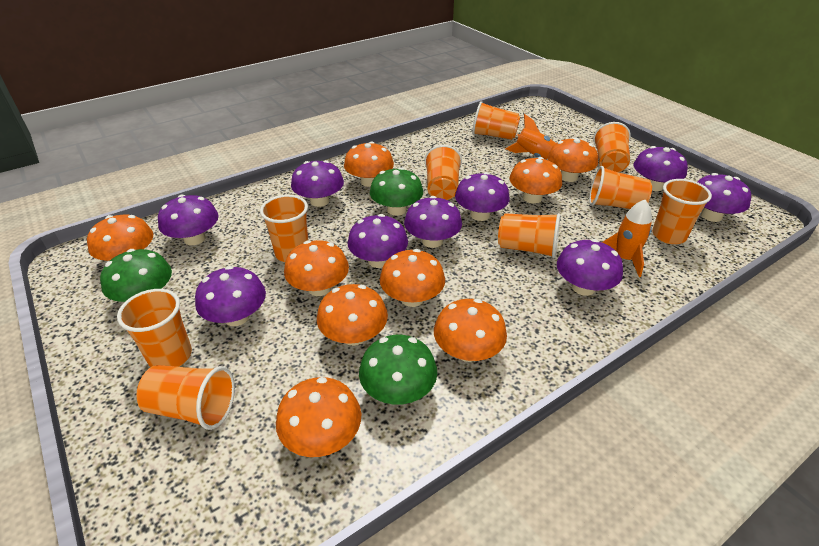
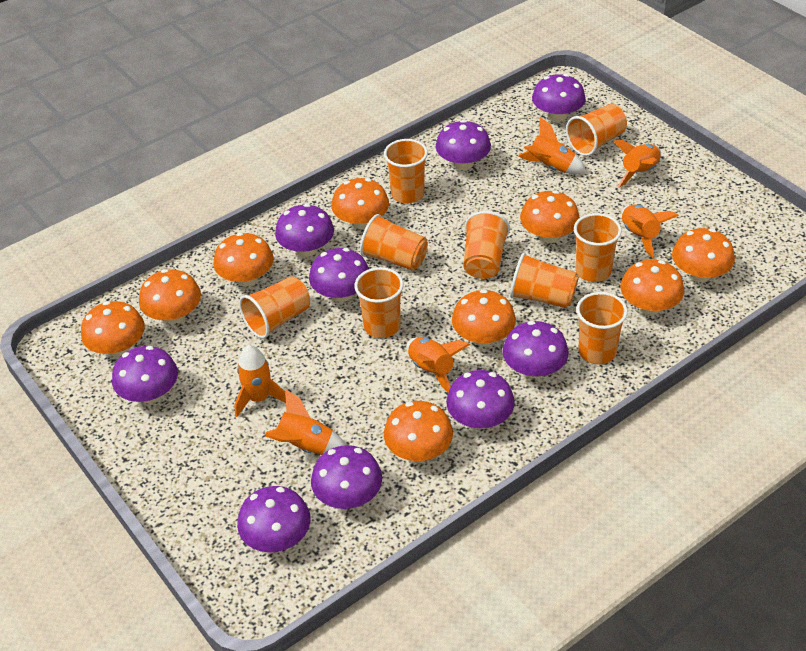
green mushroom: 3 -> 0
orange rocket: 2 -> 6

